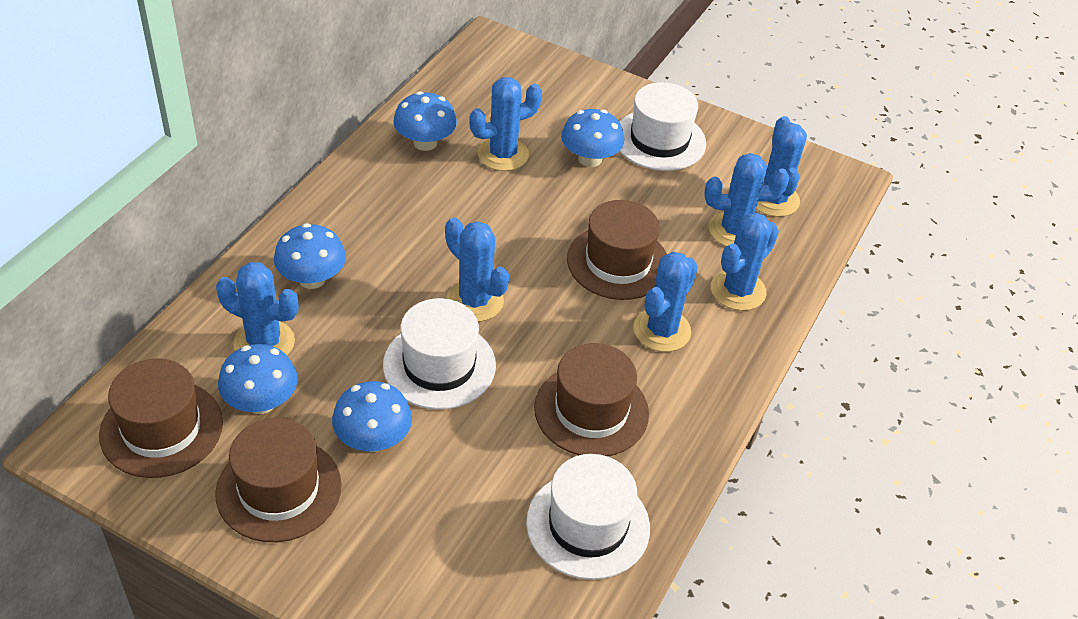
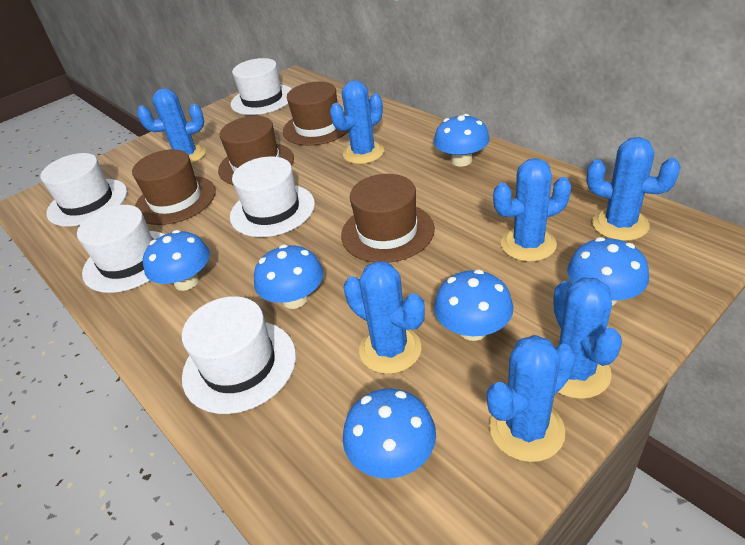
blue mushroom: 5 -> 6
white hat: 3 -> 5

